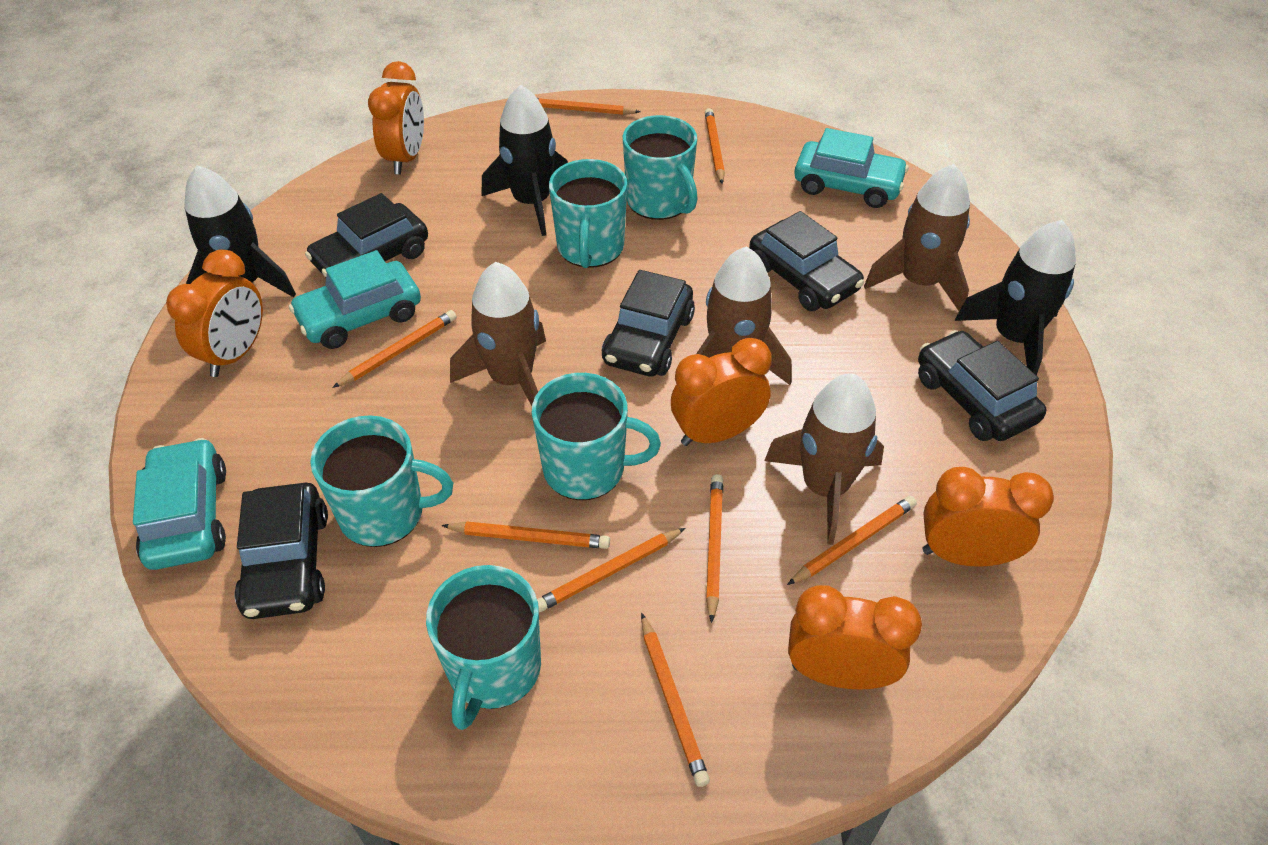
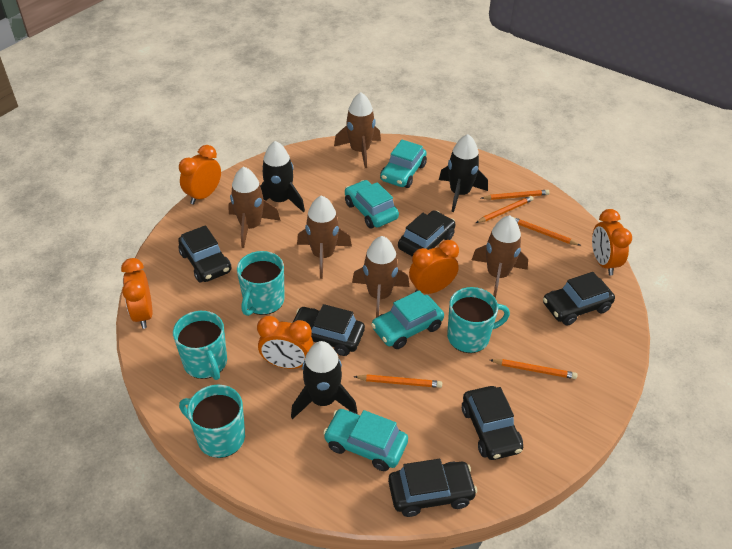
black car: 5 -> 6
brown rocket: 4 -> 5
orange pencil: 8 -> 5
turquoise car: 3 -> 4
turquoise mug: 5 -> 4

